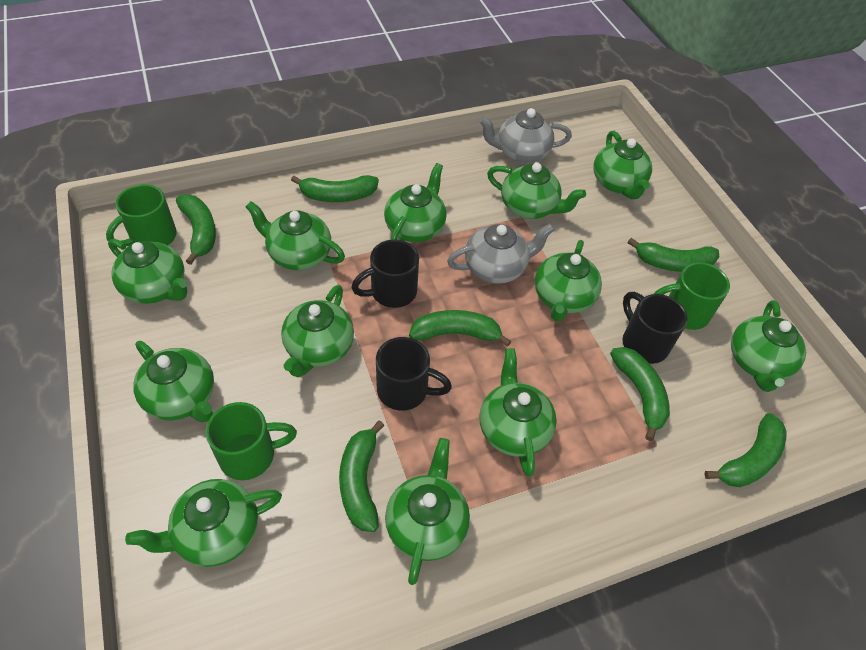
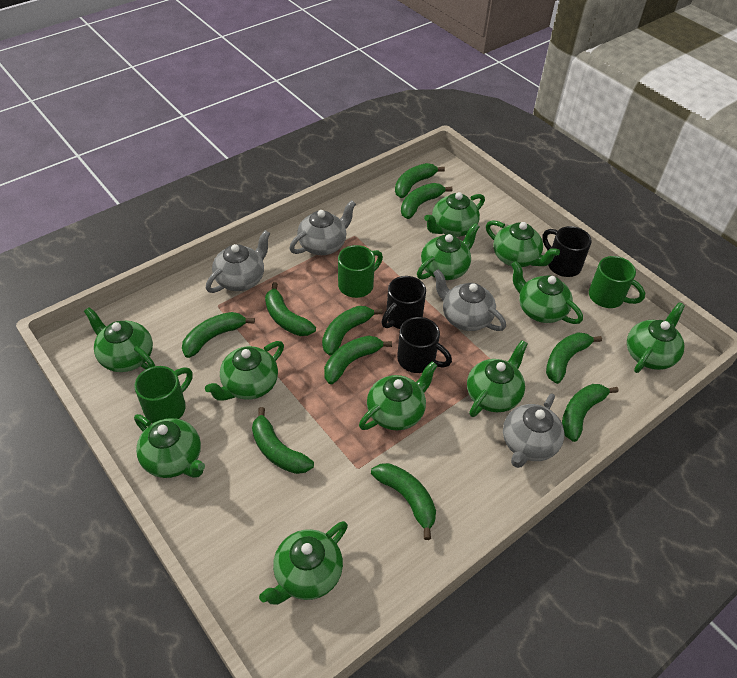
green banana: 7 -> 10
green teapot: 12 -> 11
grey teapot: 2 -> 4

